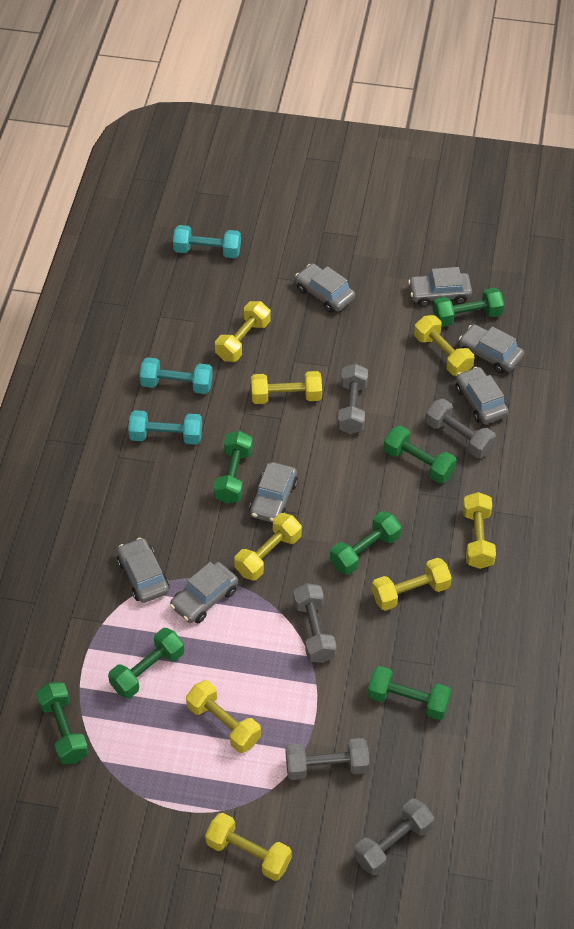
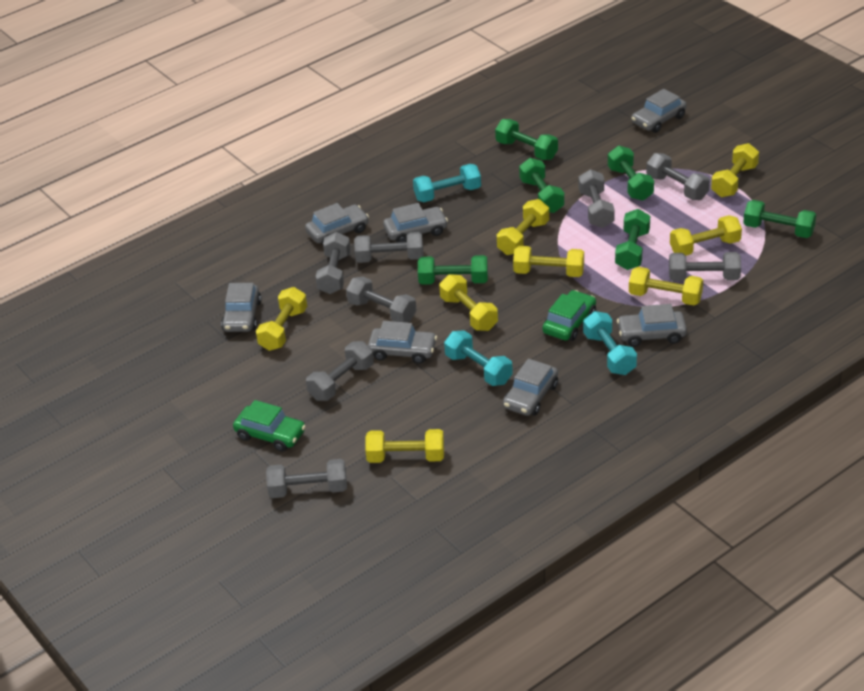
green car: 0 -> 2
green dumbbell: 7 -> 6
grey dumbbell: 5 -> 8

